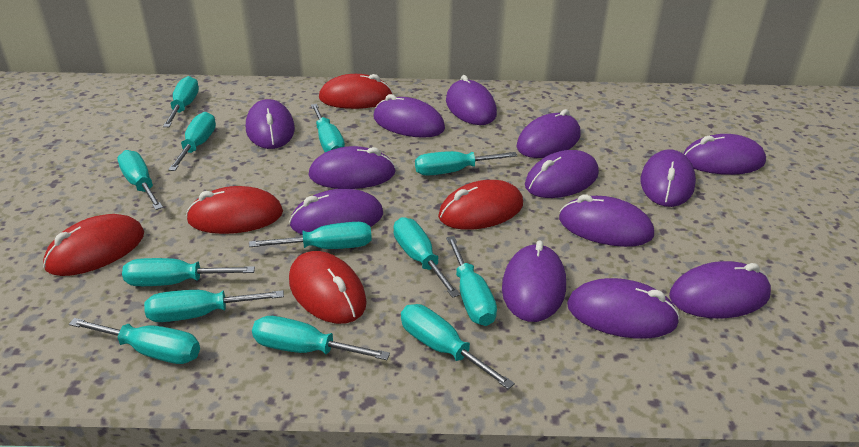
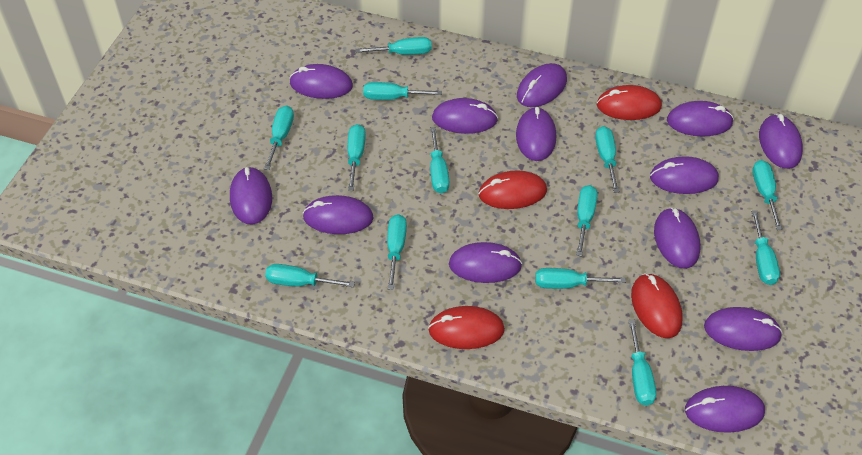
red mouse: 5 -> 4

